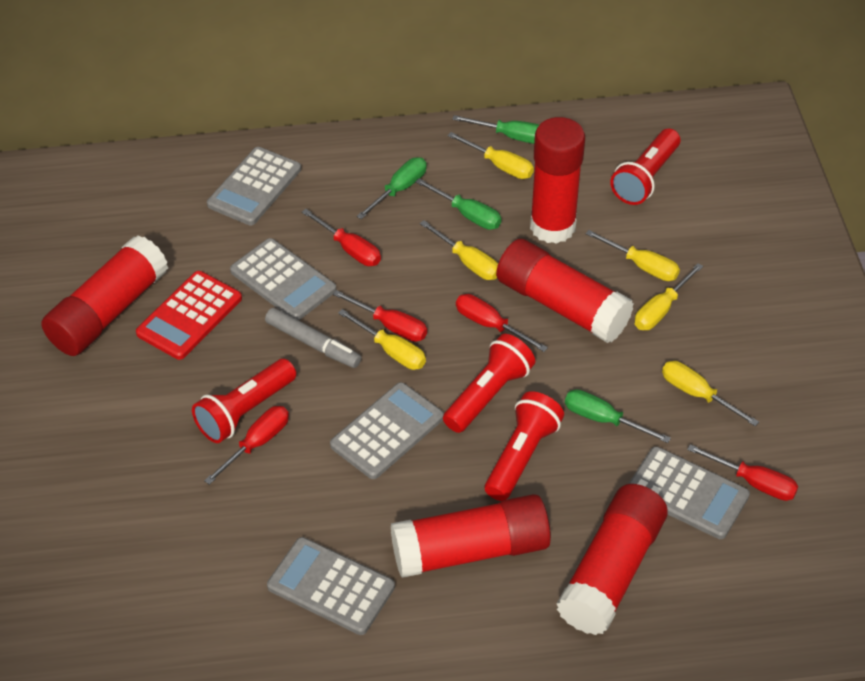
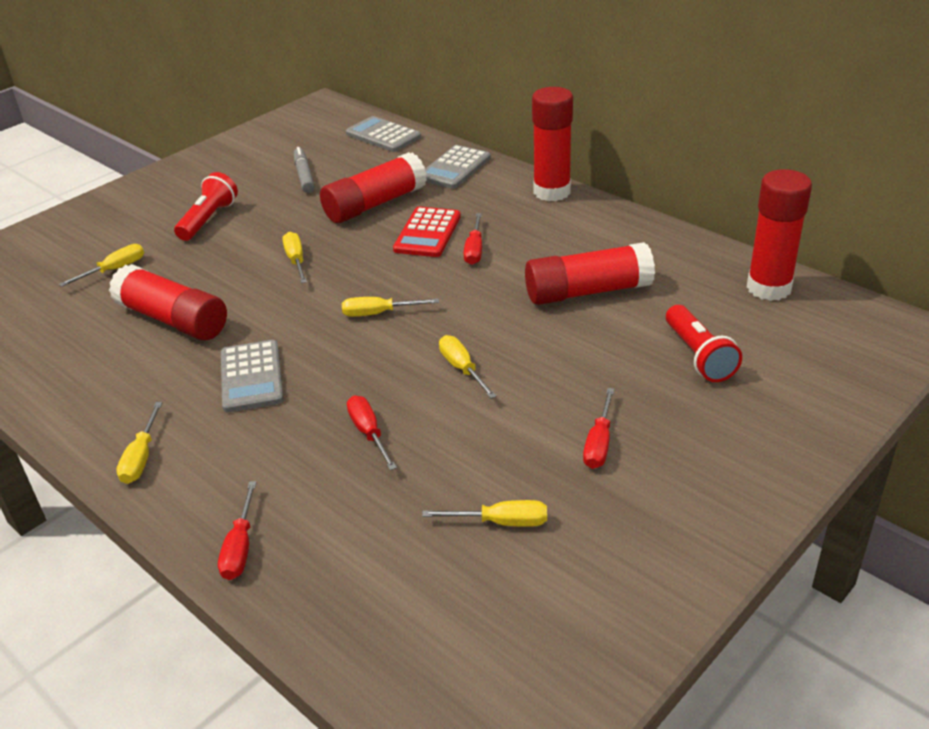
green screwdriver: 4 -> 0
grey calculator: 5 -> 3
red flashlight: 4 -> 2
red screwdriver: 5 -> 4

